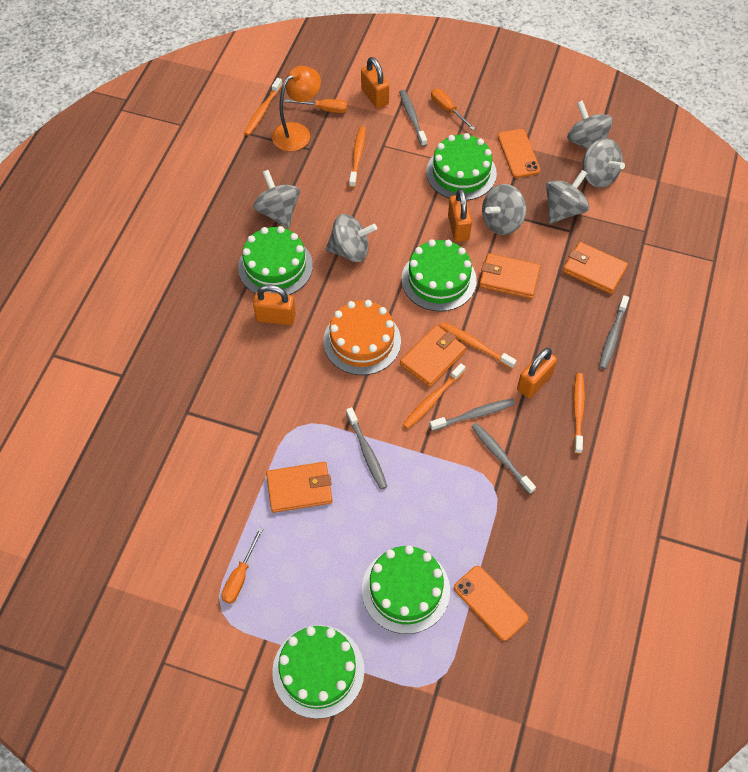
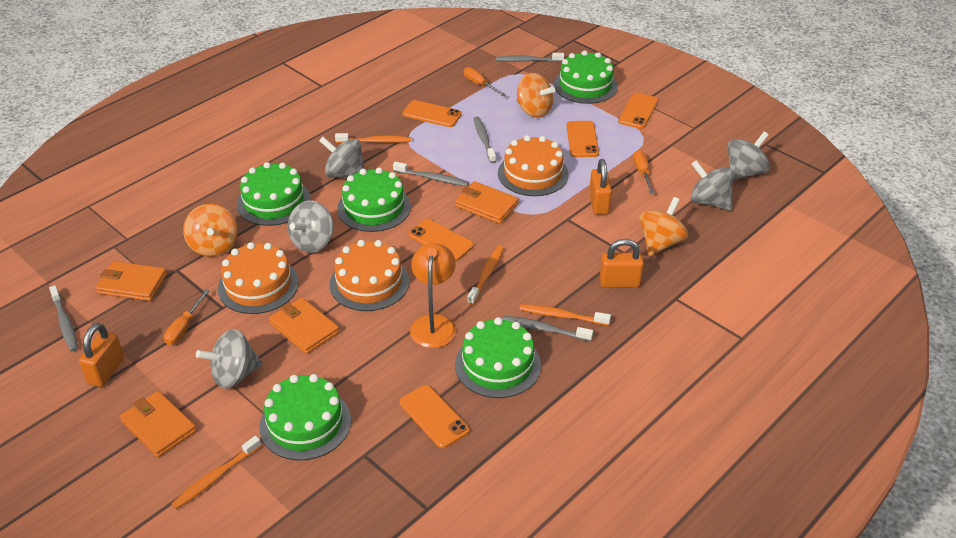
grey spinning top: 6 -> 5
orange cake: 1 -> 3
orange padlock: 4 -> 3
orange phone: 2 -> 5
orange spinning top: 0 -> 3
orange toothbrush: 5 -> 4

